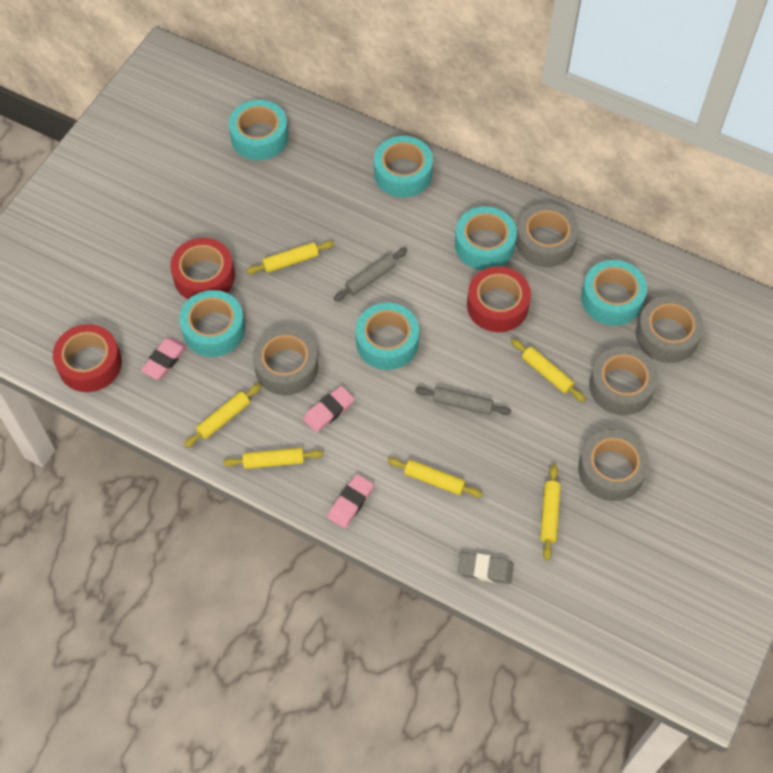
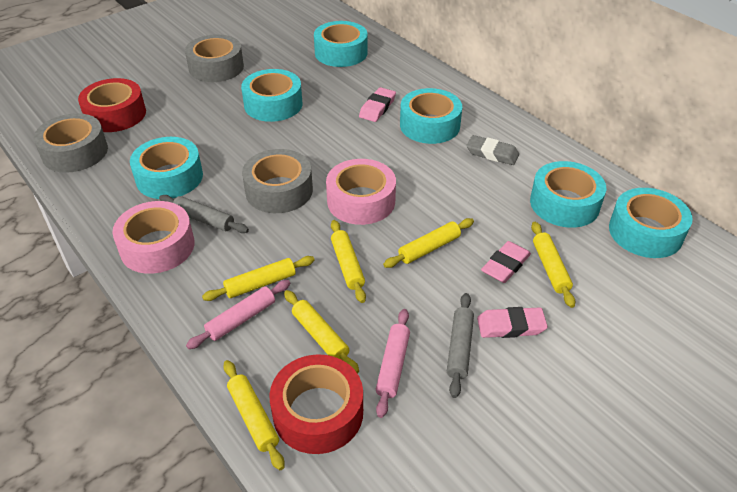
grey tape: 5 -> 3
pink rolling pin: 0 -> 2
pink tape: 0 -> 2
red tape: 3 -> 2

